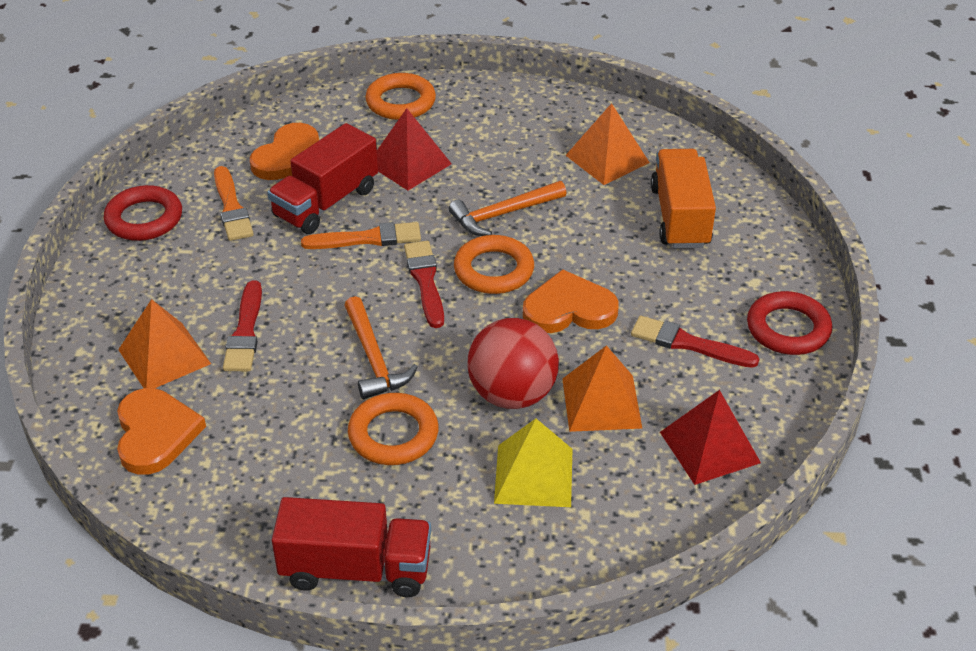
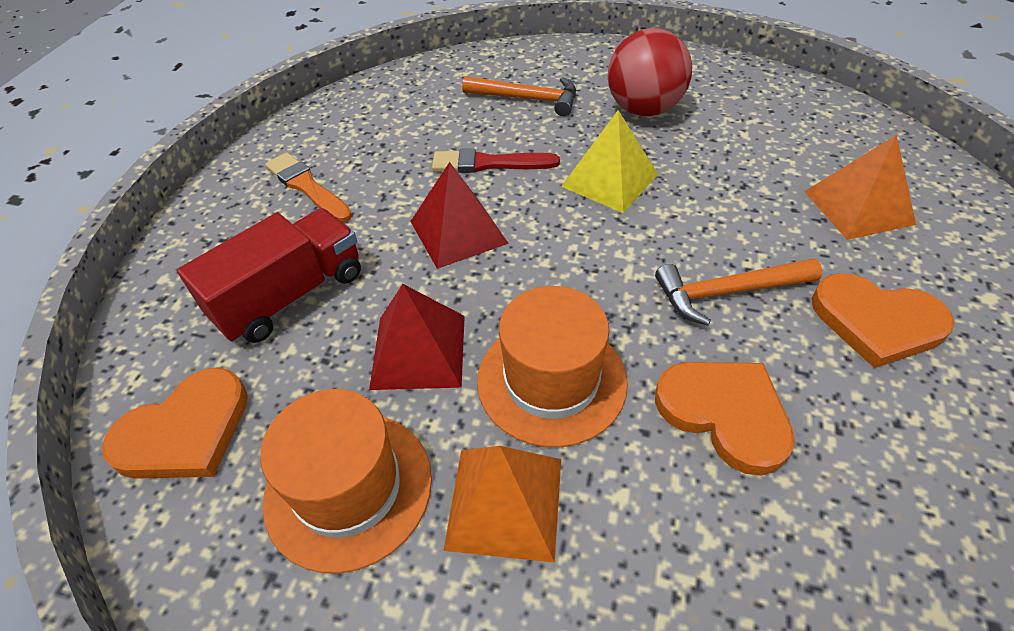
orange brush: 2 -> 1
orange hat: 0 -> 2
orange pyramid: 3 -> 2
orange ring: 3 -> 0
orange truck: 1 -> 0
red brush: 3 -> 1
red ring: 2 -> 0
red truck: 2 -> 1

